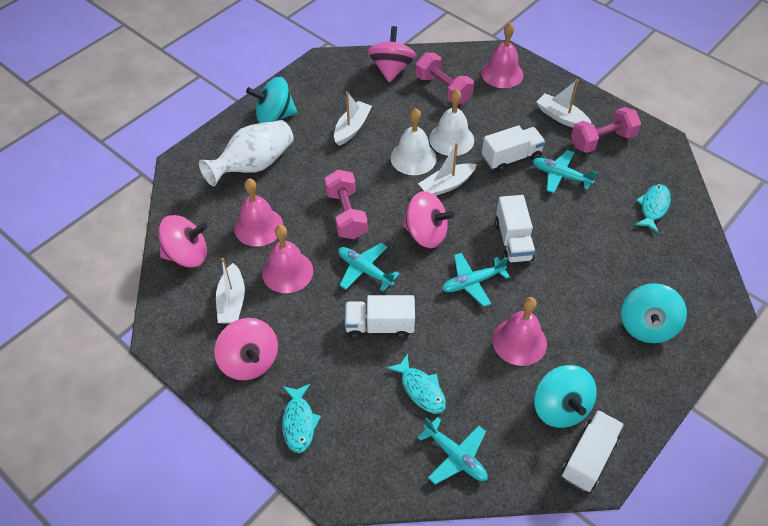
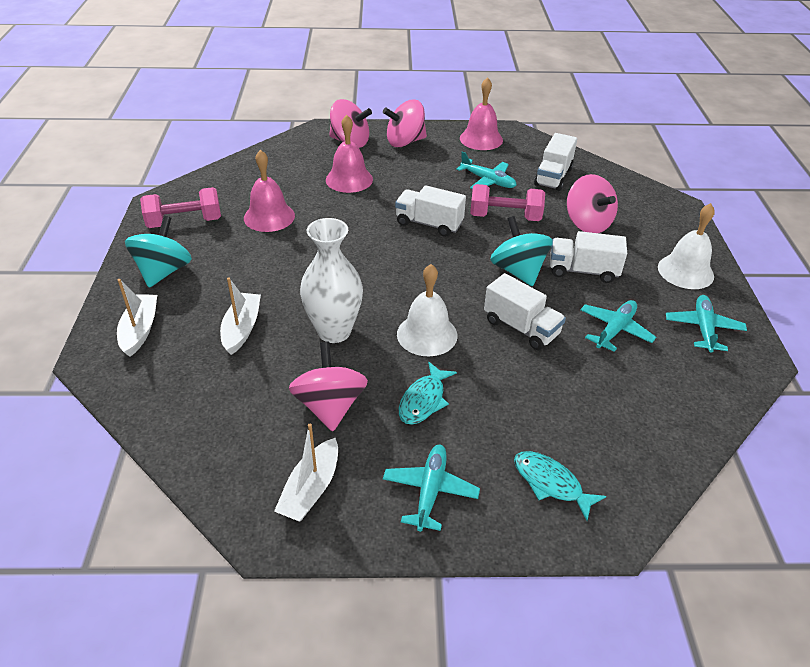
pink bell: 4 -> 3
pink dumbbell: 3 -> 2
turquoise fish: 3 -> 2
turquoise spinning top: 3 -> 2
white boat: 4 -> 3

